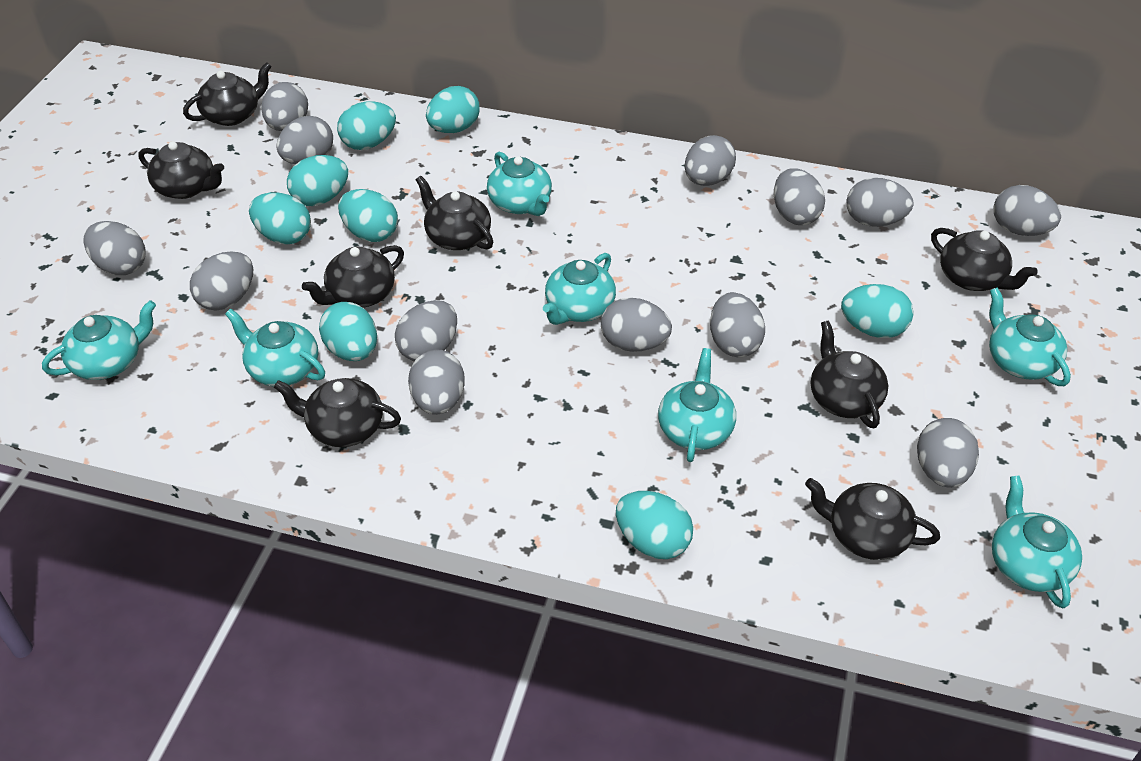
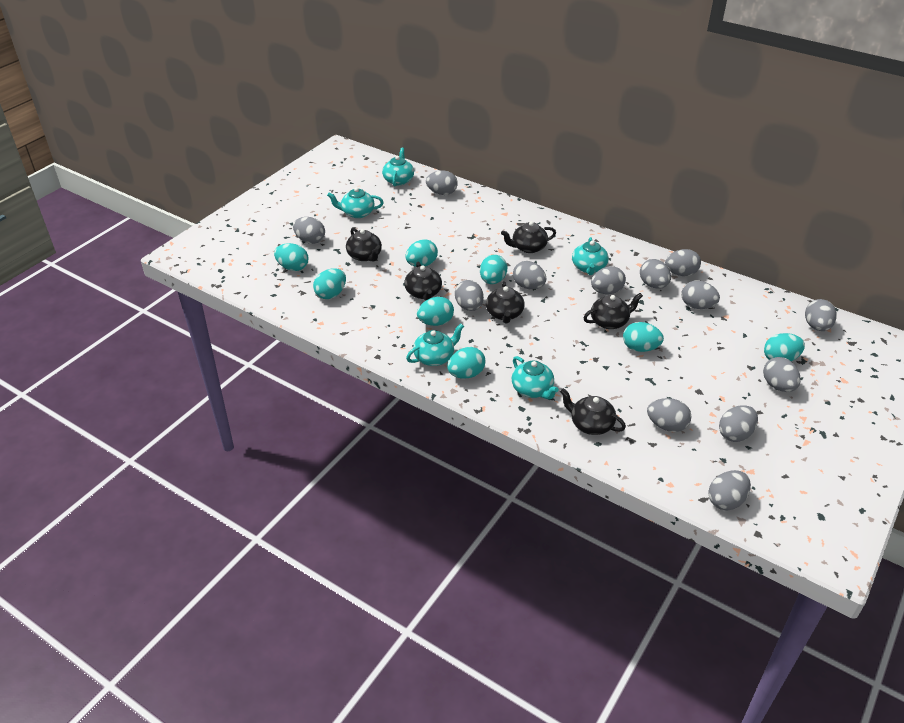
black teapot: 8 -> 6
turquoise teapot: 7 -> 5

